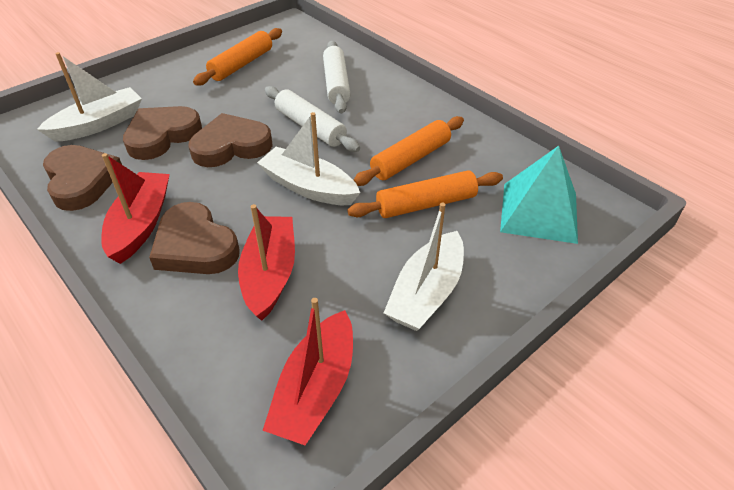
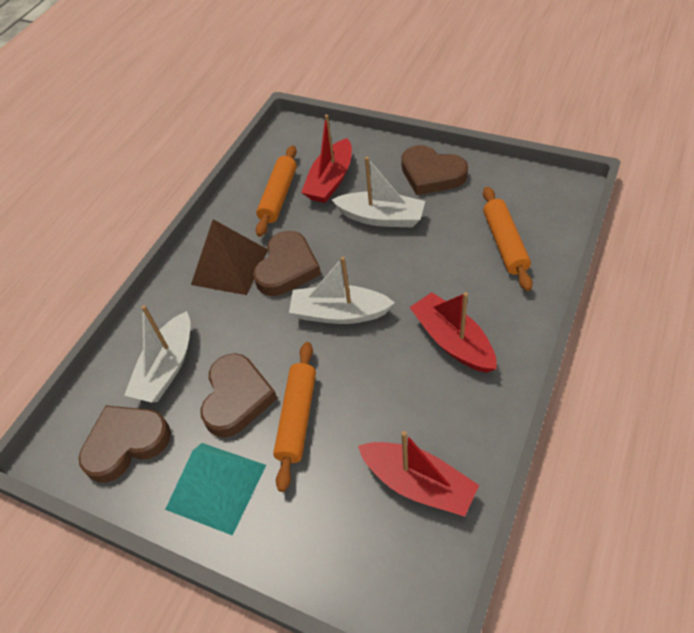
brown pyramid: 0 -> 1
white rolling pin: 2 -> 0

